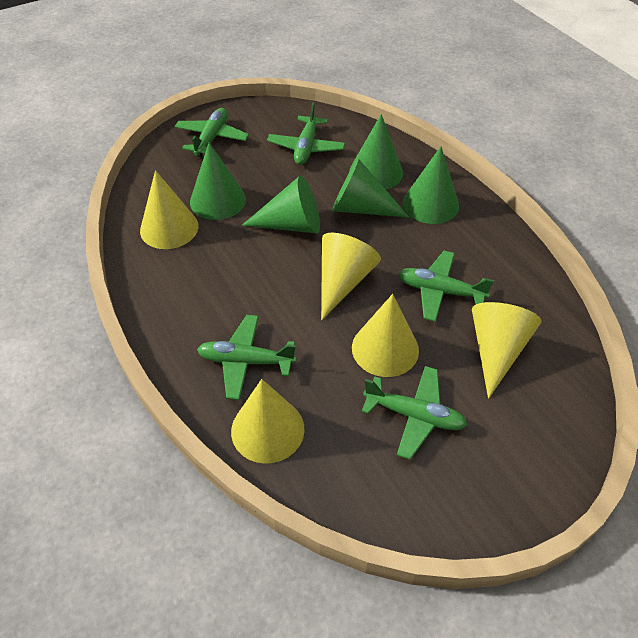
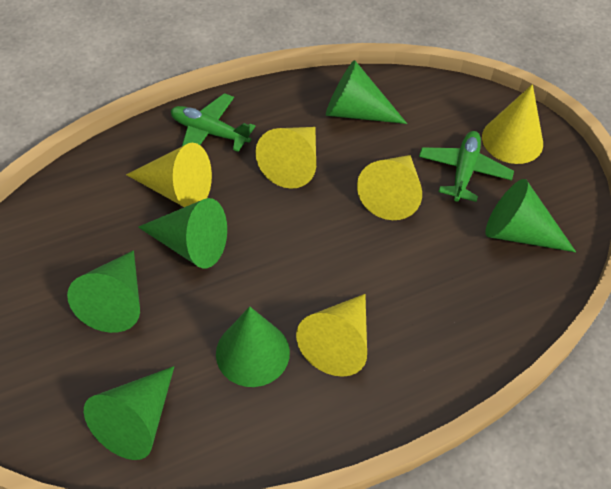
green cone: 5 -> 6
green plane: 5 -> 2

